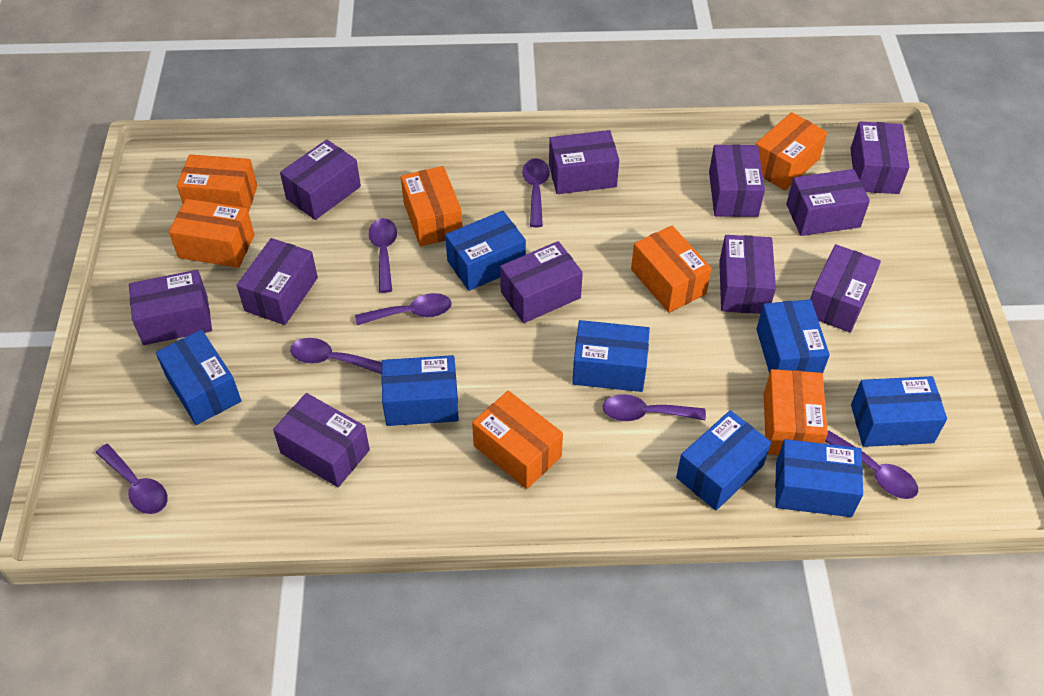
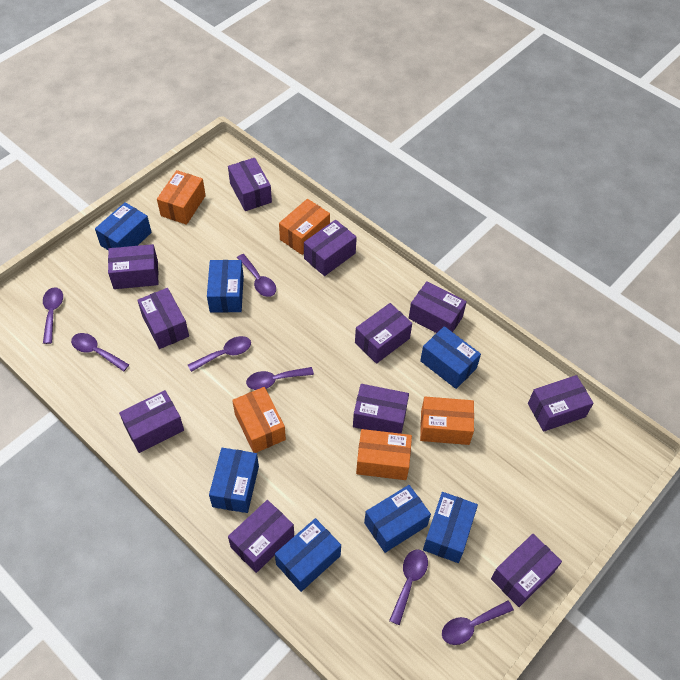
blue box: 8 -> 7
orange box: 7 -> 5

